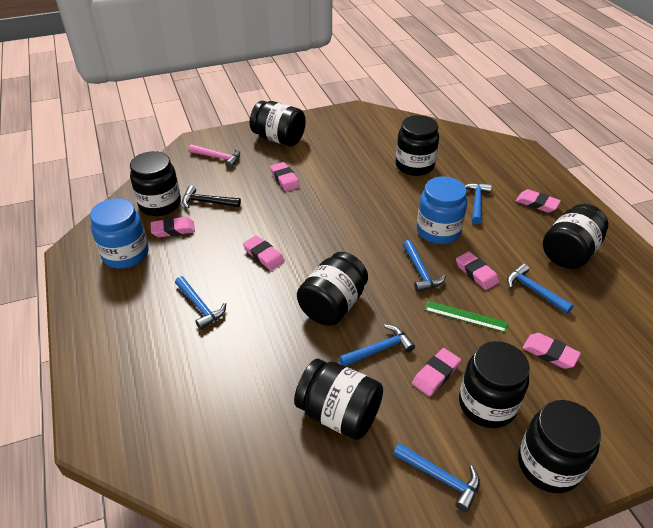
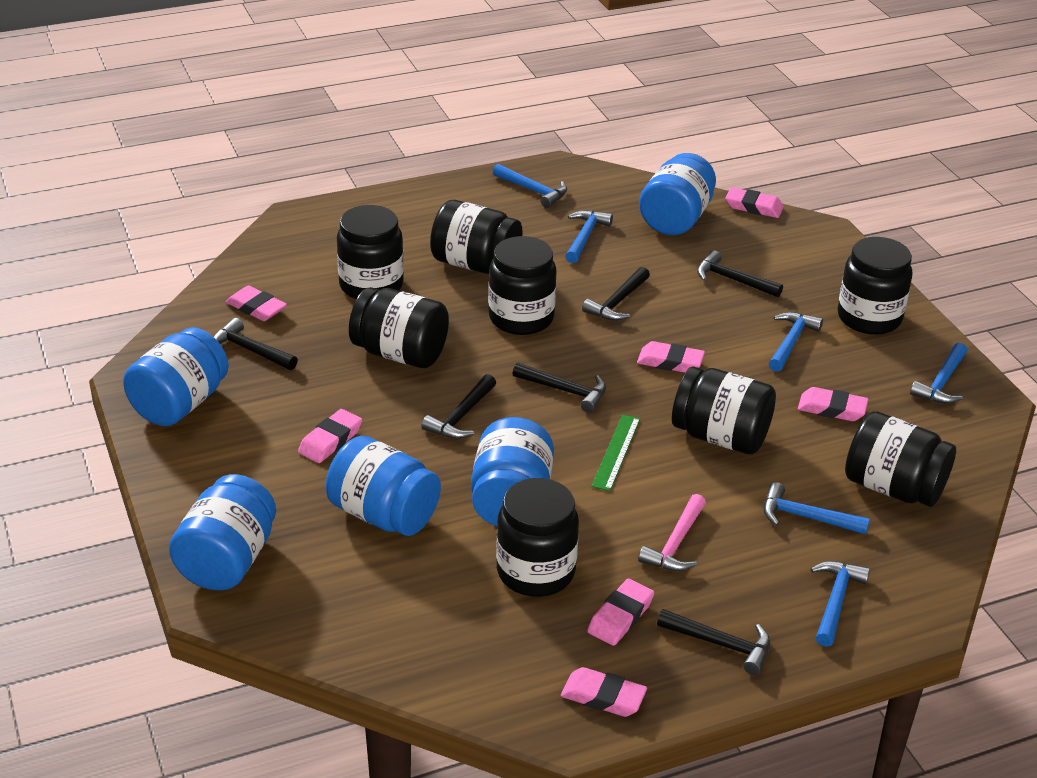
black hammer: 1 -> 6
blue jar: 2 -> 5

